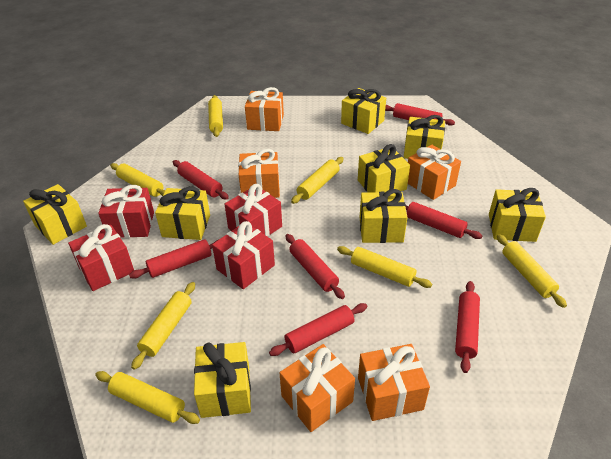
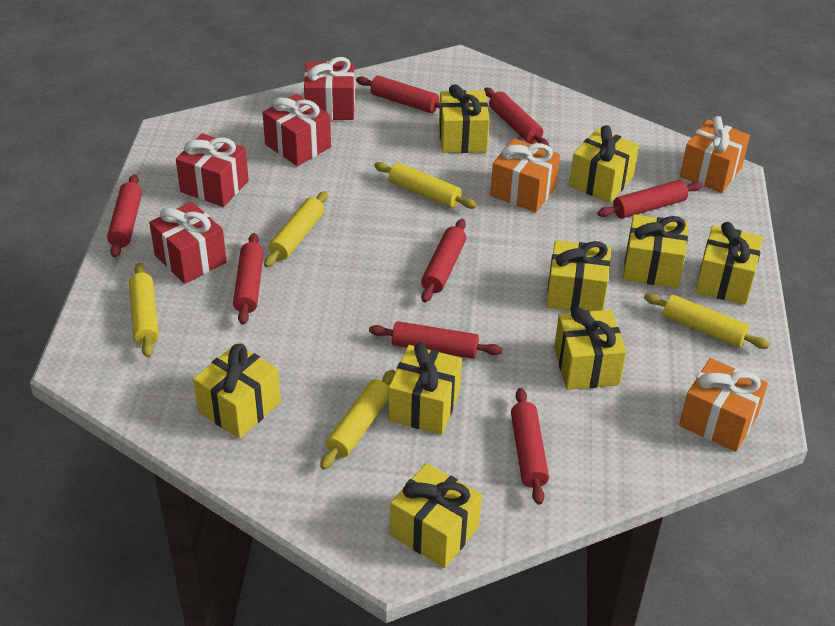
orange gift: 5 -> 3
red rolling pin: 7 -> 8
yellow gift: 8 -> 9
yellow rolling pin: 7 -> 5

